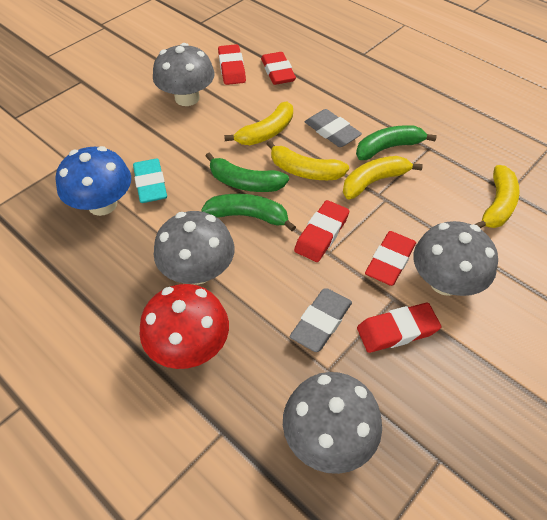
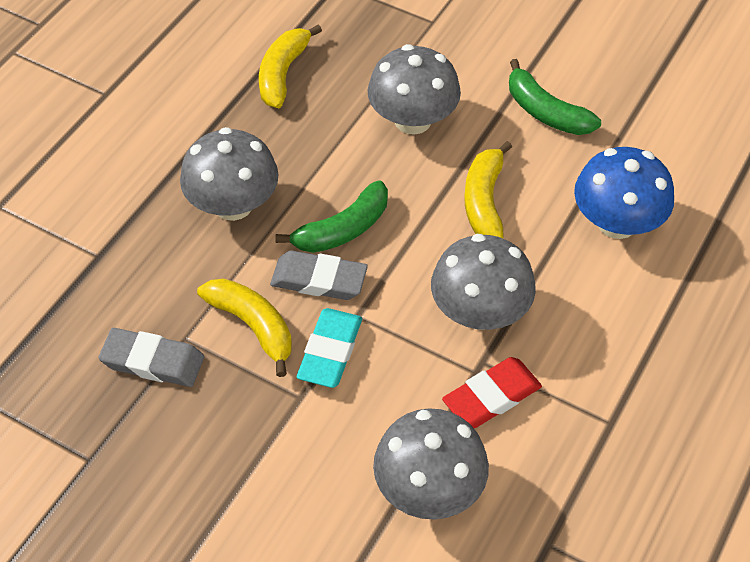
green banana: 3 -> 2
red eraser: 5 -> 1
red mushroom: 1 -> 0
yellow banana: 4 -> 3

